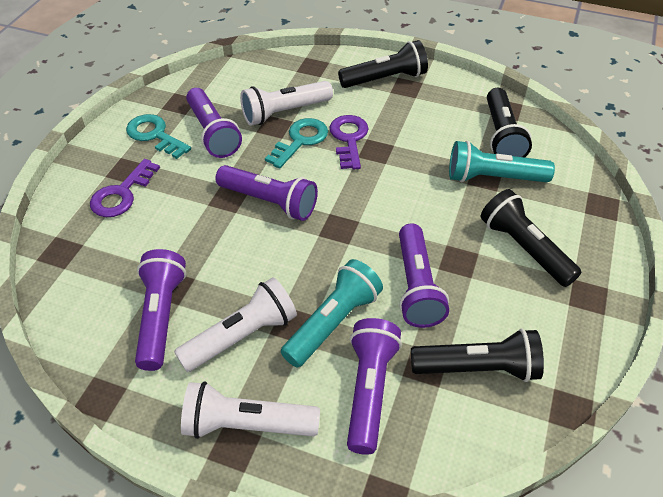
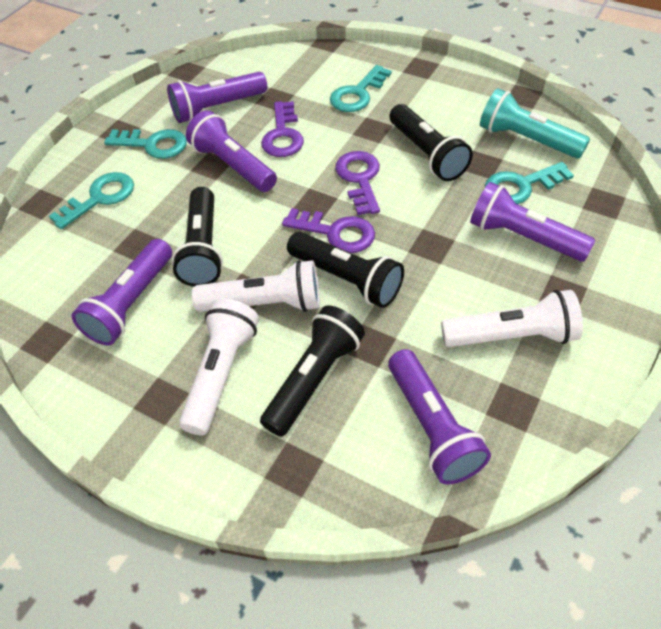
purple key: 2 -> 3
turquoise flashlight: 2 -> 1
turquoise key: 2 -> 4

